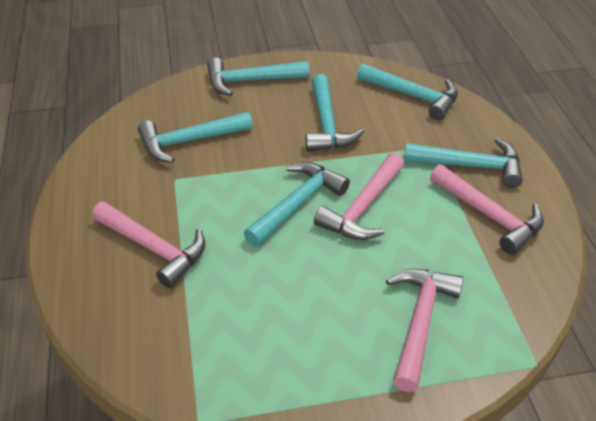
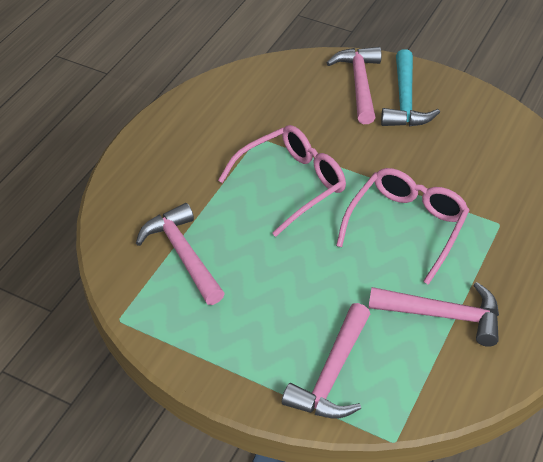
pink glasses: 0 -> 2
turquoise hammer: 6 -> 1

